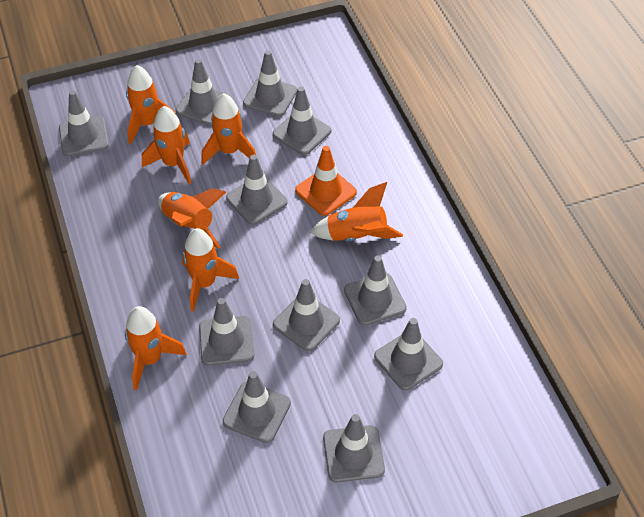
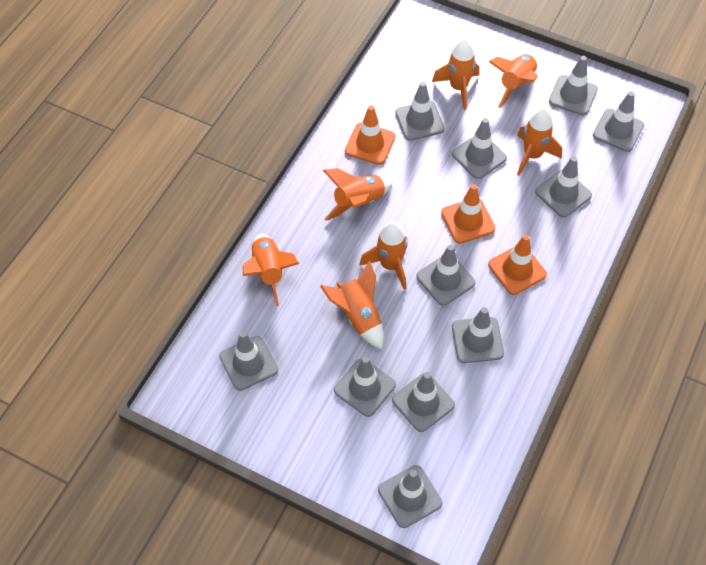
orange traffic cone: 1 -> 3

